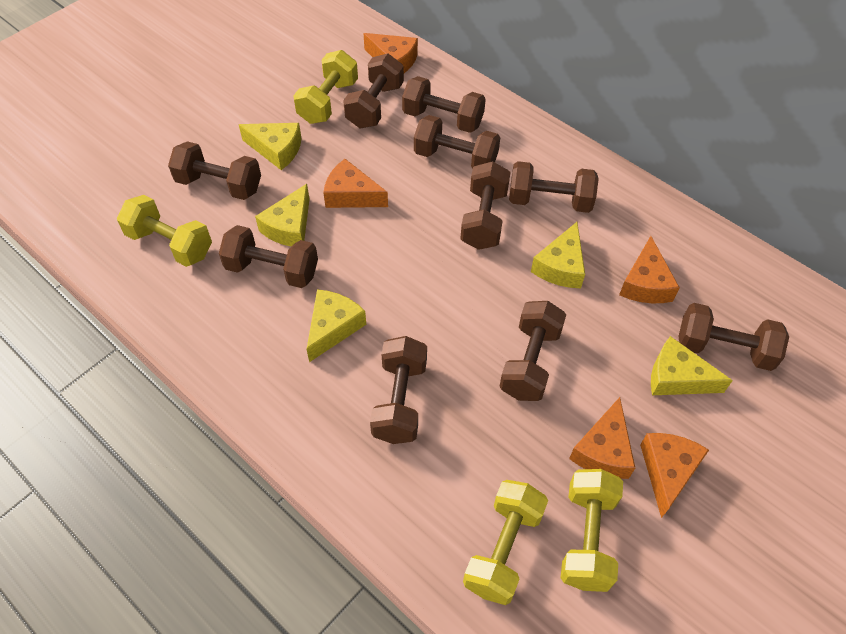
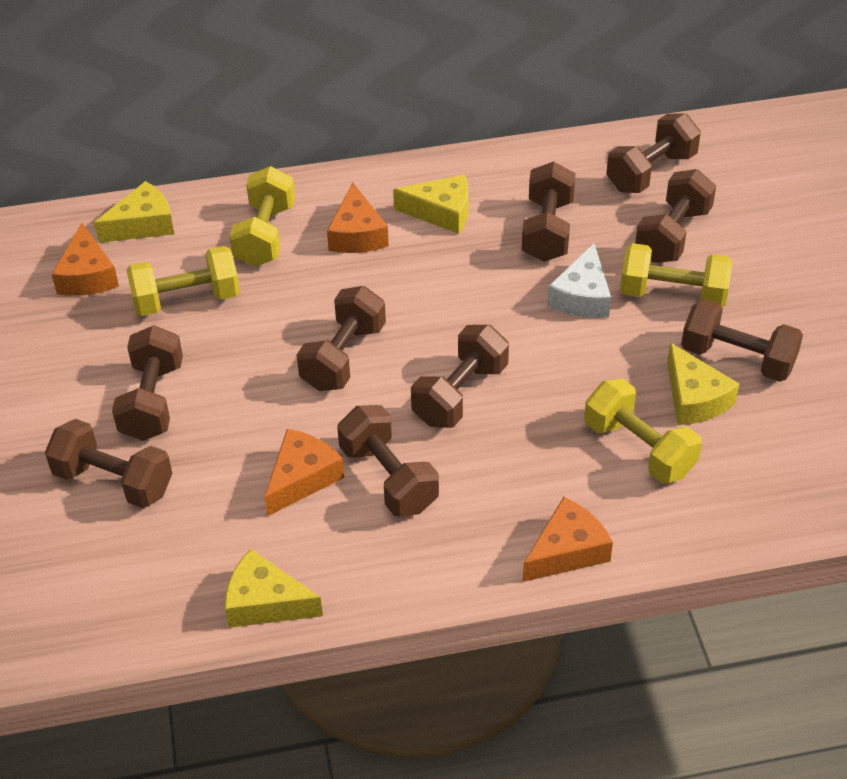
brown dumbbell: 10 -> 9
orange cheese: 5 -> 4
white cheese: 0 -> 1
yellow cheese: 5 -> 4

